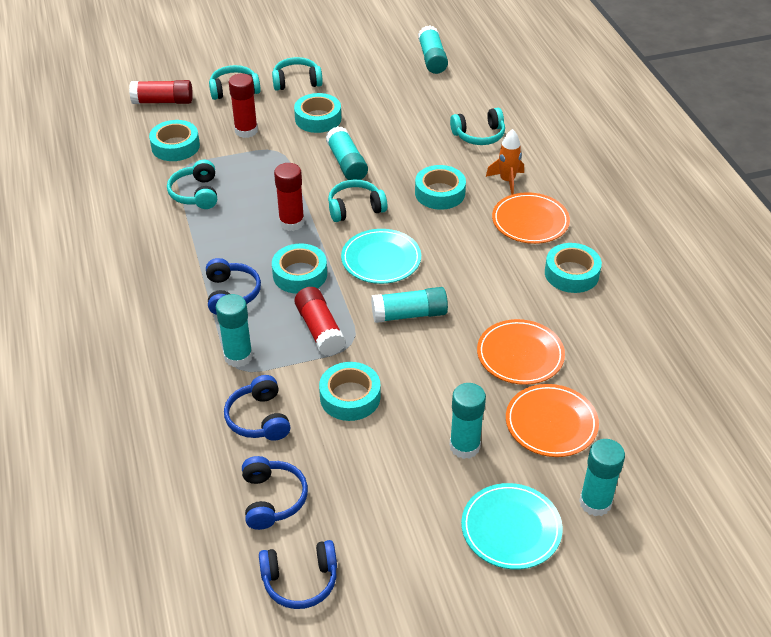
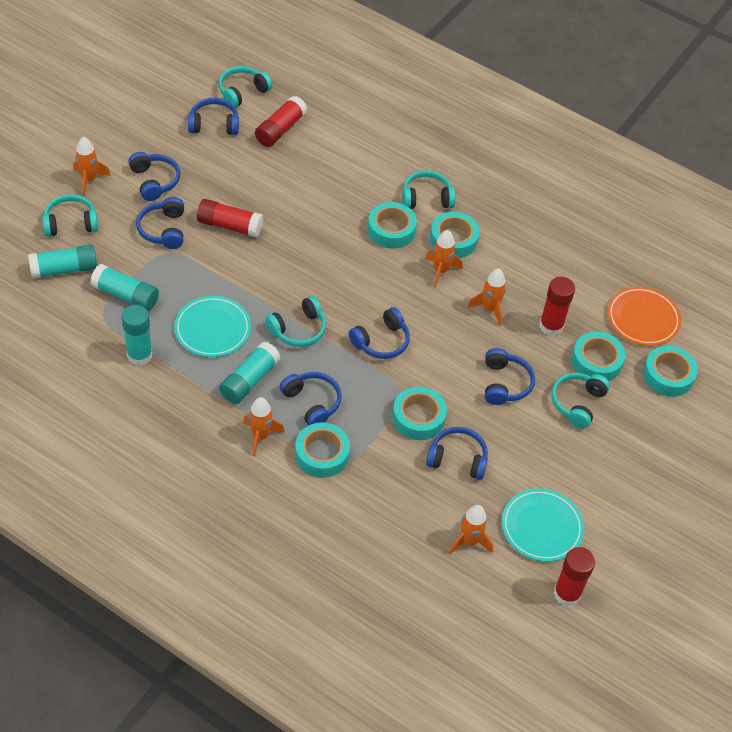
blue headphones: 4 -> 7
orange plate: 3 -> 1
orange rocket: 1 -> 5
turquoise glue stick: 6 -> 4

